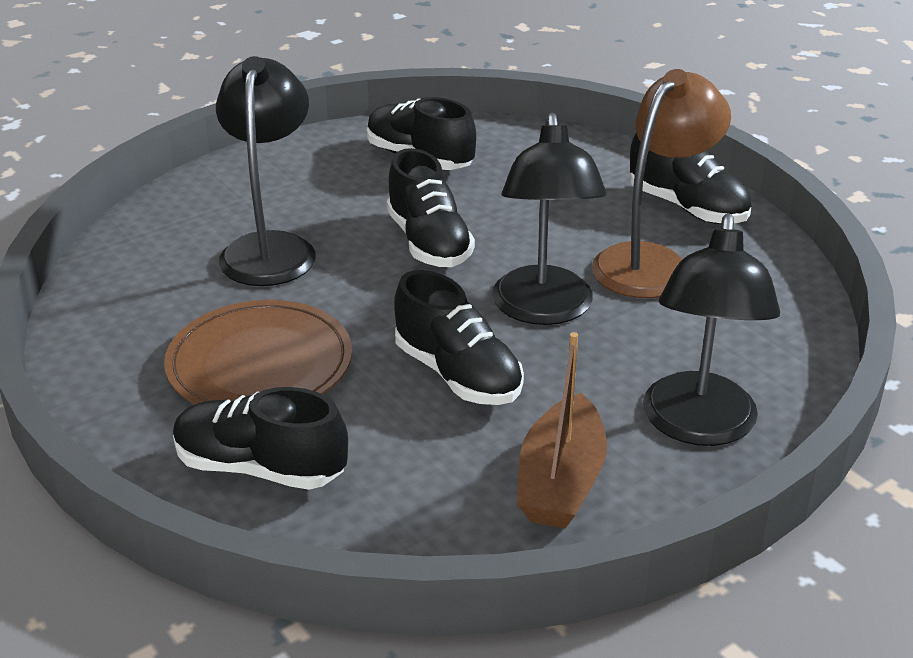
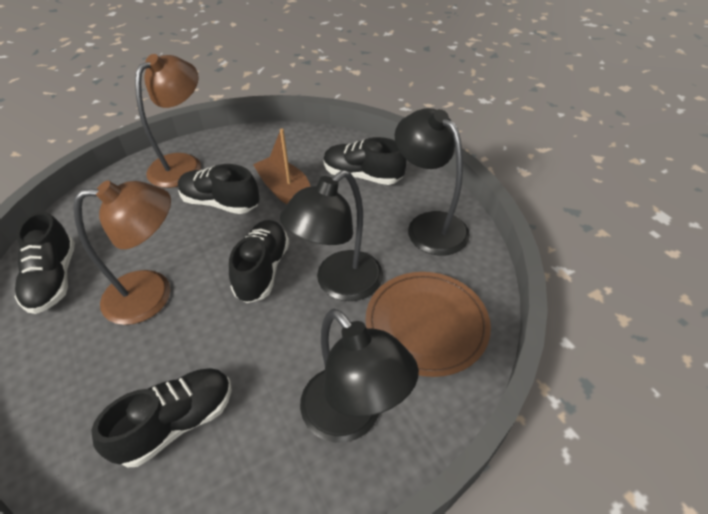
brown lamp: 1 -> 2

